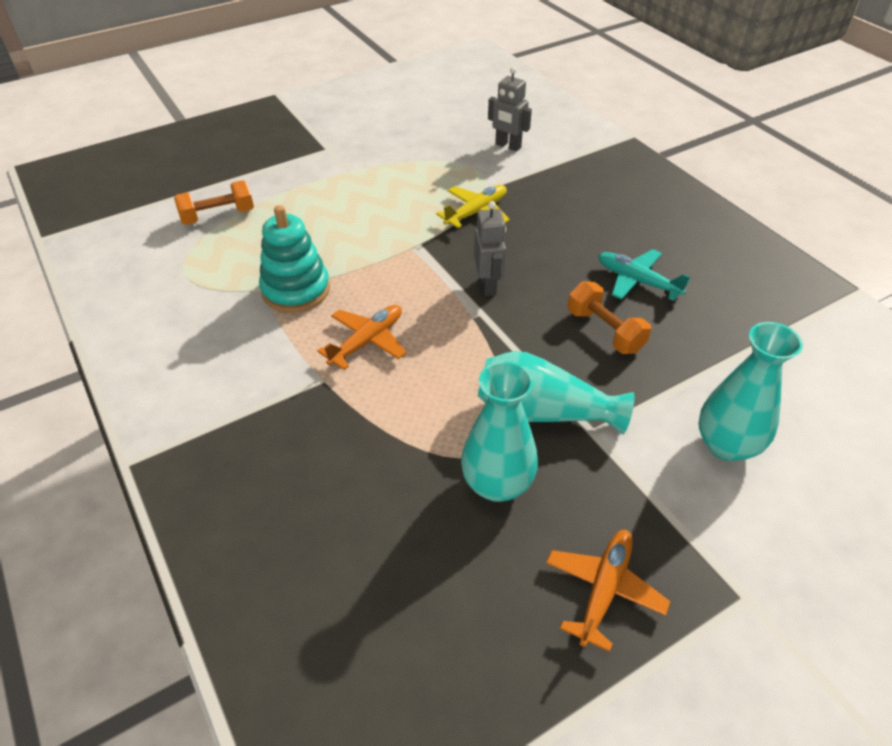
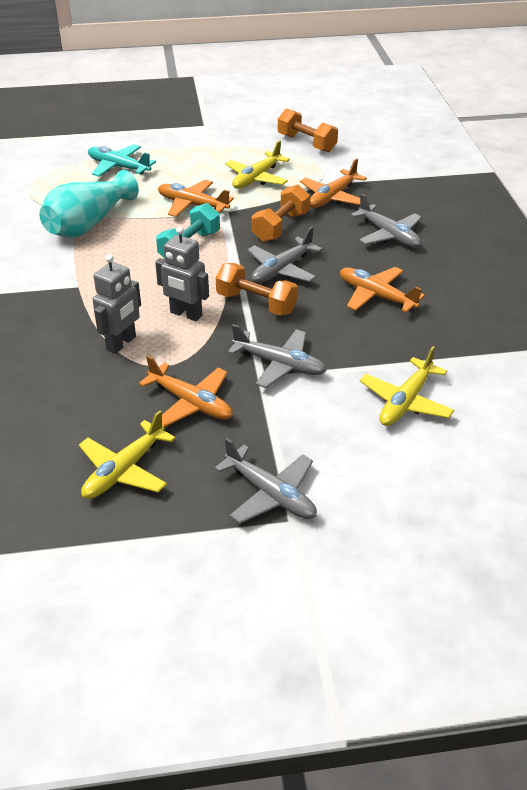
grey plane: 0 -> 4
orange dumbbell: 2 -> 3
orange plane: 2 -> 4
turquoise dumbbell: 0 -> 1
turquoise stacking toy: 1 -> 0
turquoise vase: 3 -> 1
yellow plane: 1 -> 3

